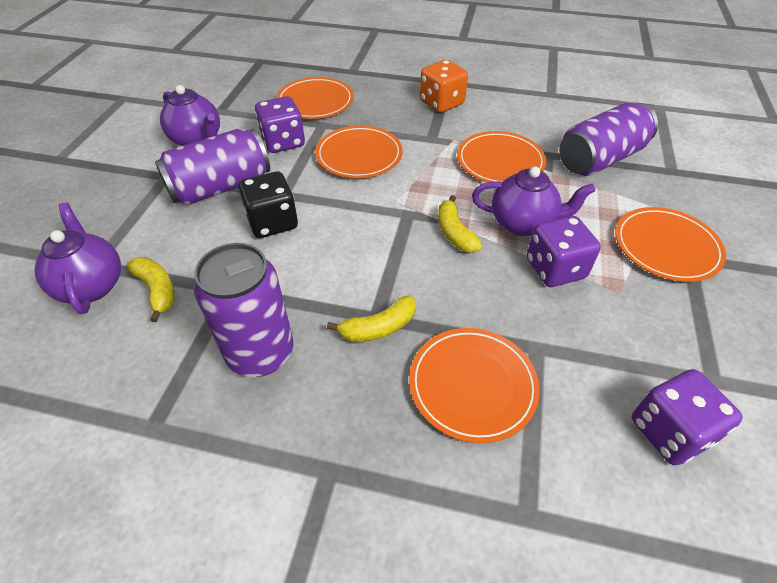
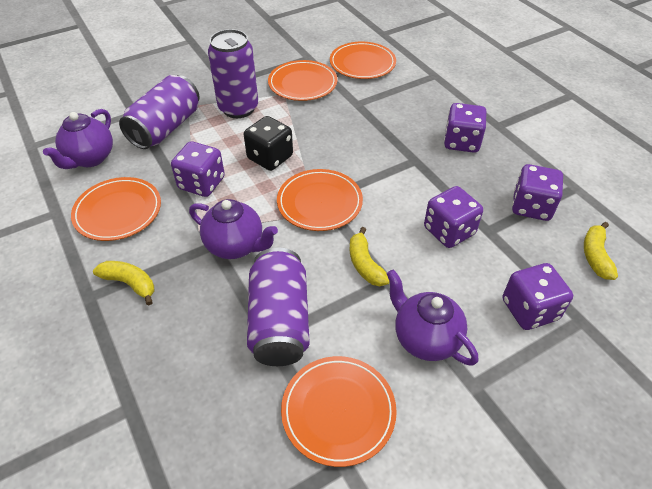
orange dice: 1 -> 0
purple dice: 3 -> 5

